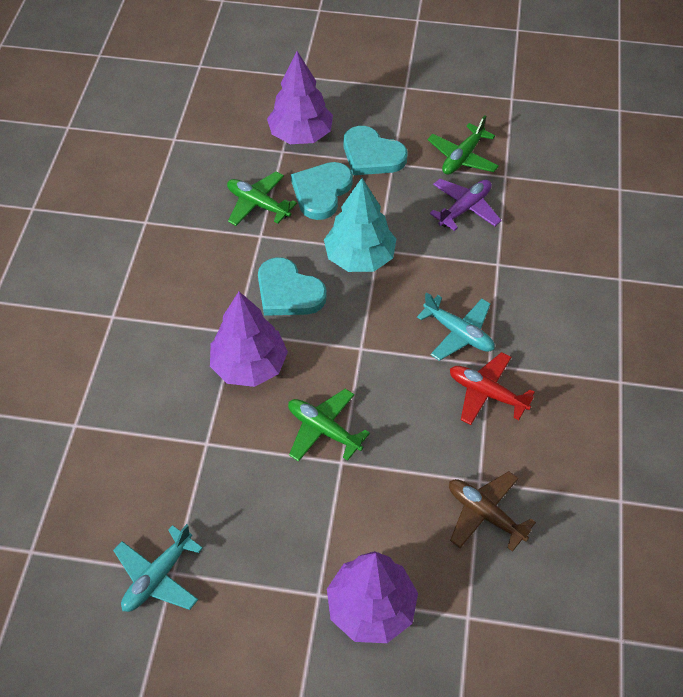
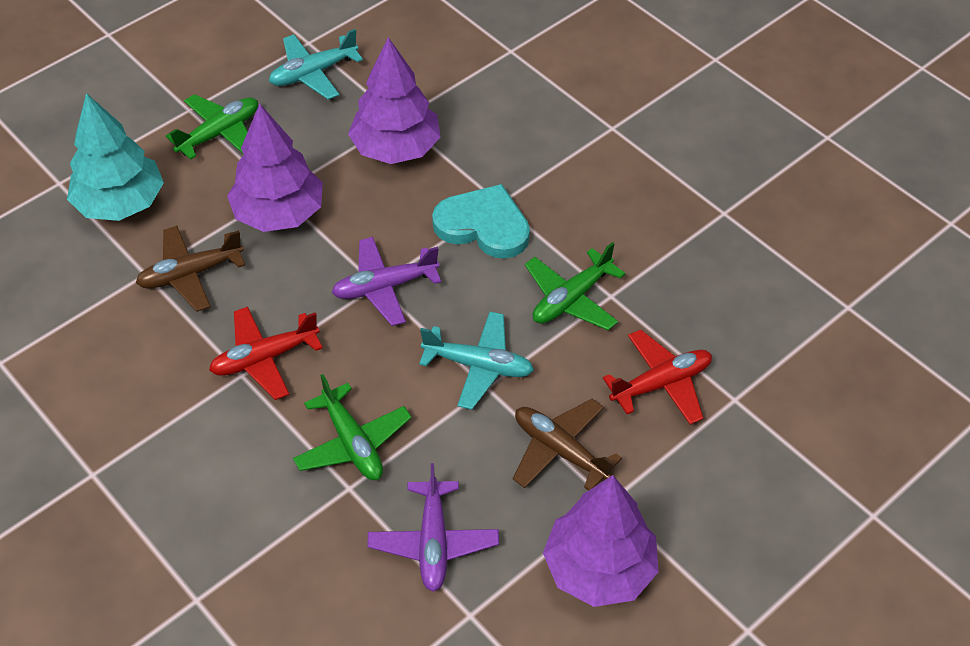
brown plane: 1 -> 2
purple plane: 1 -> 2
red plane: 1 -> 2
turquoise heart: 3 -> 1

